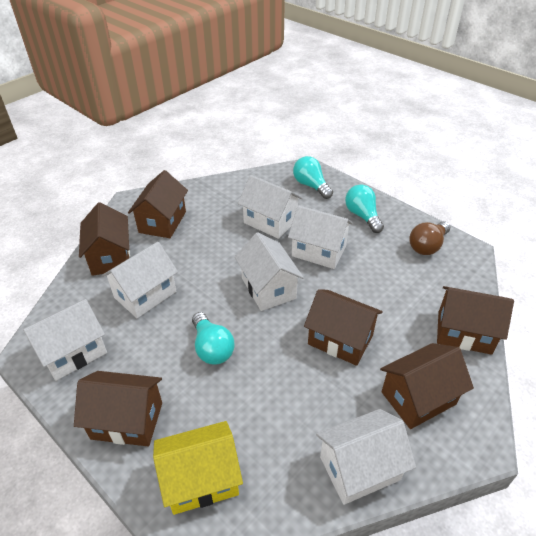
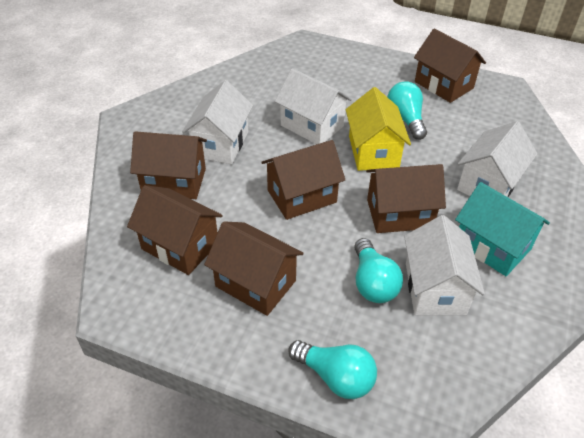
brown light bulb: 1 -> 0
turquoise house: 0 -> 1
white house: 6 -> 4

